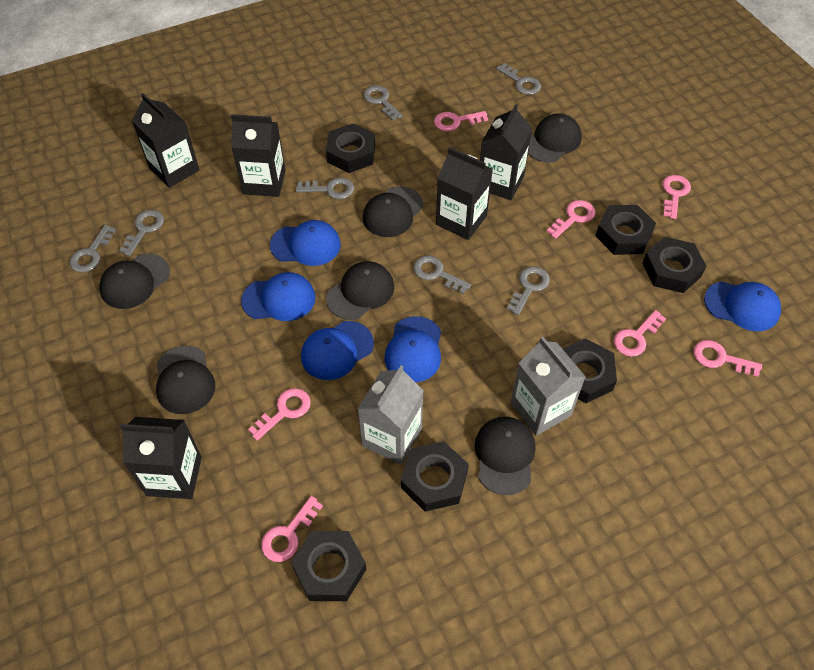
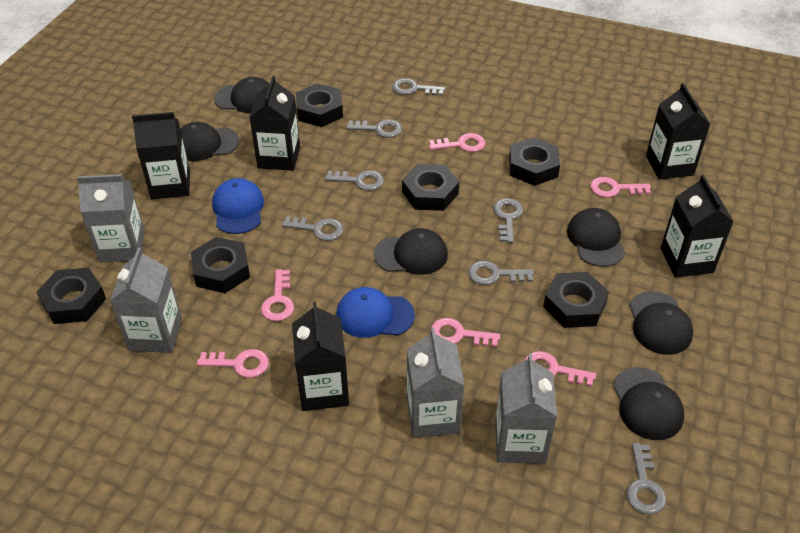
blue cap: 5 -> 2
grey carton: 2 -> 4
pink key: 7 -> 6

